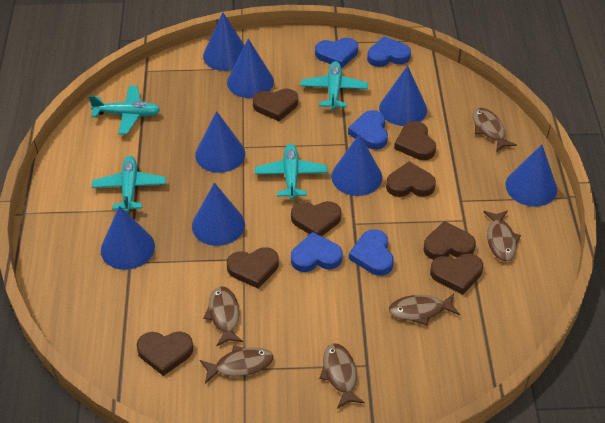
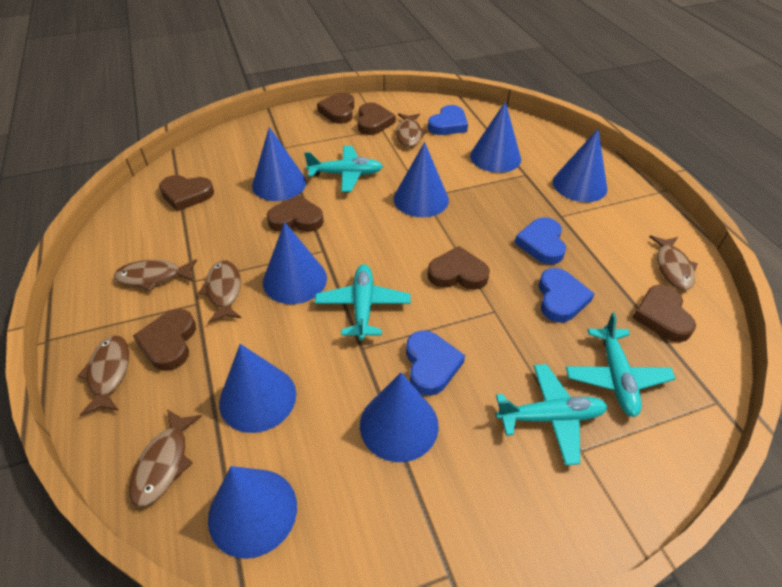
blue heart: 5 -> 4
brown heart: 8 -> 7

